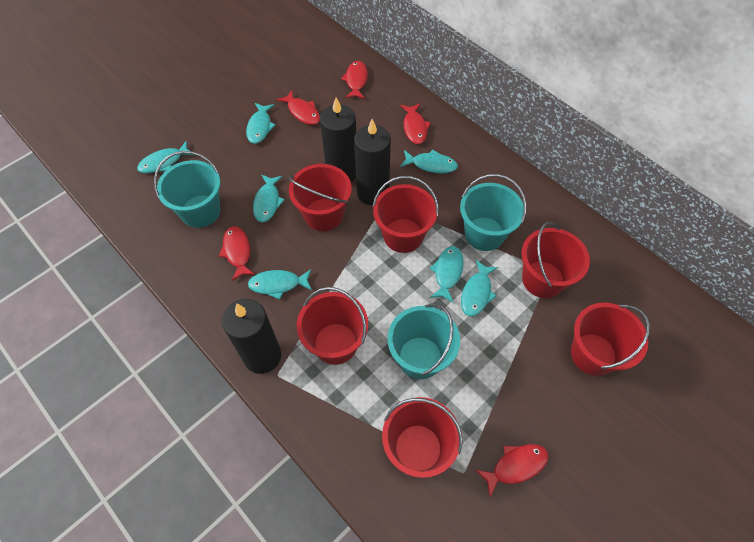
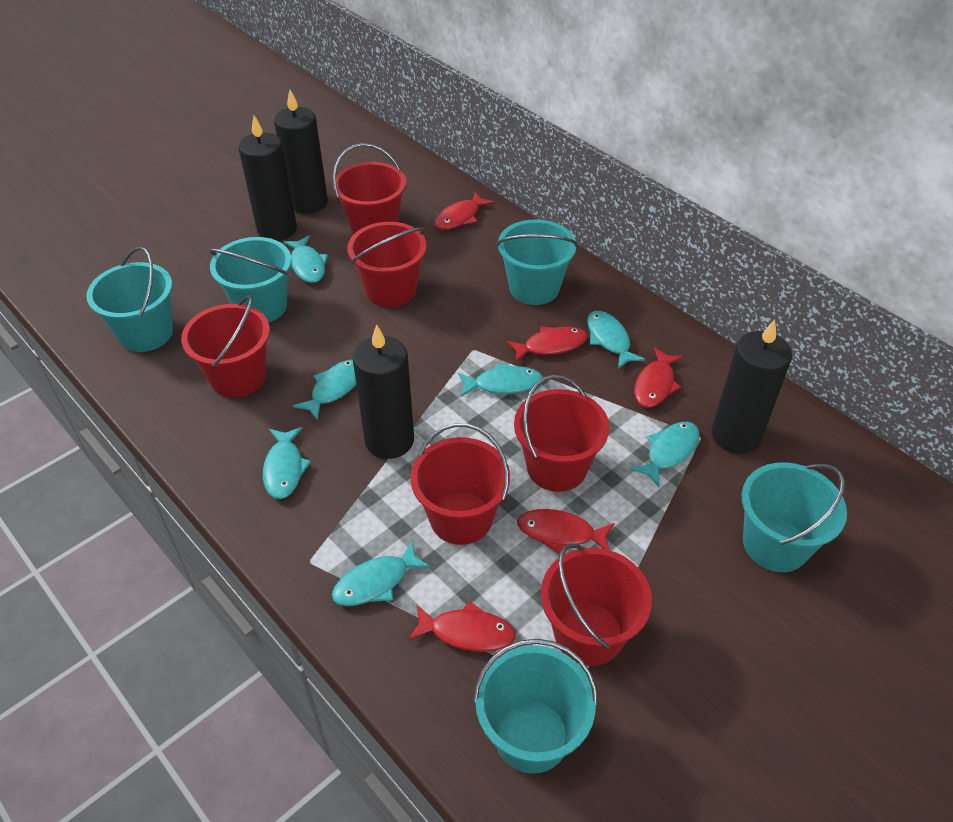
black candle: 3 -> 4
turquoise bucket: 3 -> 5

